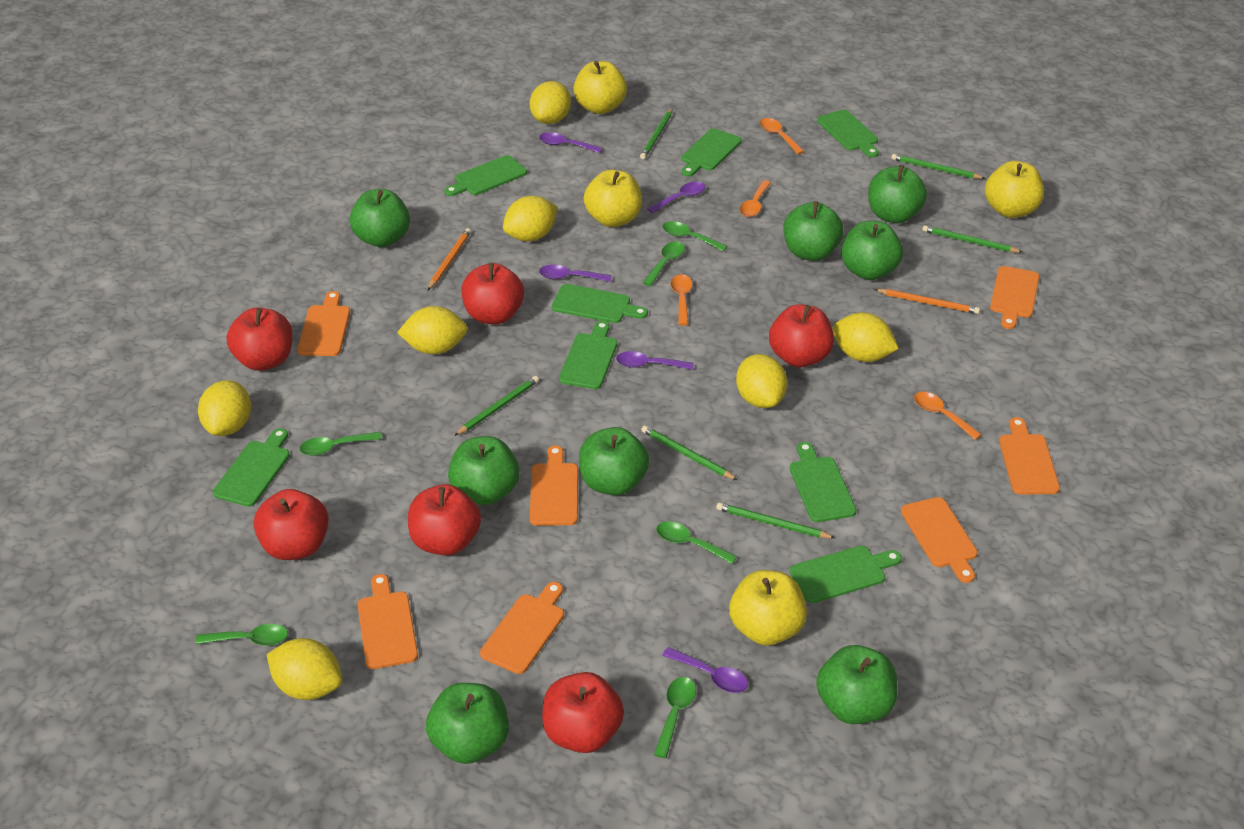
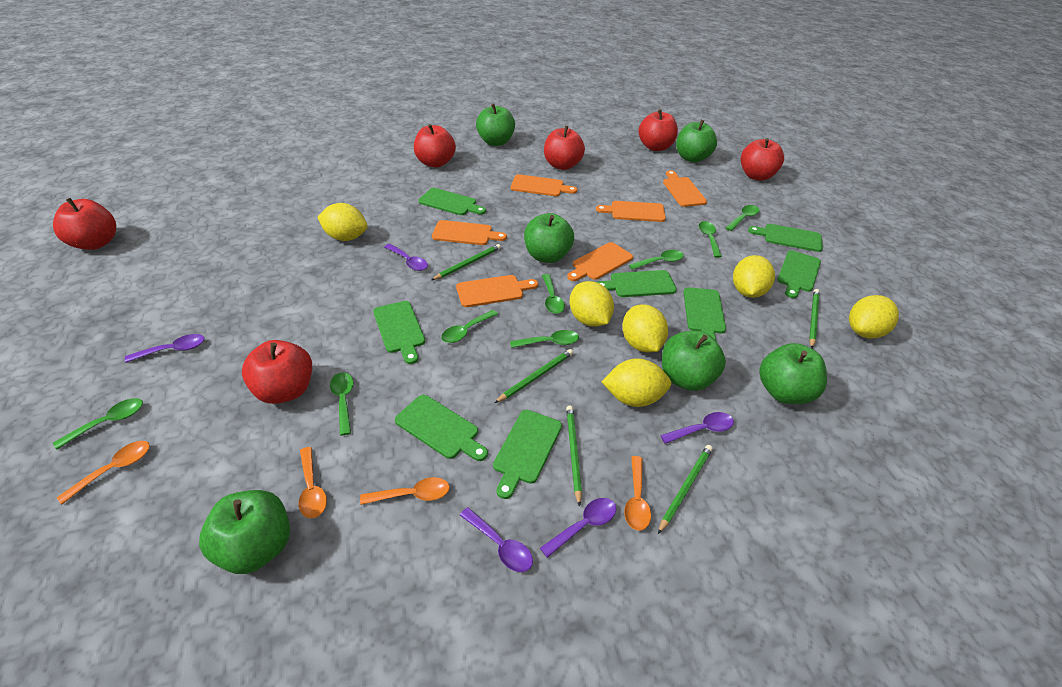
green apple: 8 -> 6
green pencil: 6 -> 5
green spoon: 6 -> 8
orange cutting board: 7 -> 6
orange pencil: 2 -> 0
yellow apple: 4 -> 0
yellow lemon: 7 -> 6

